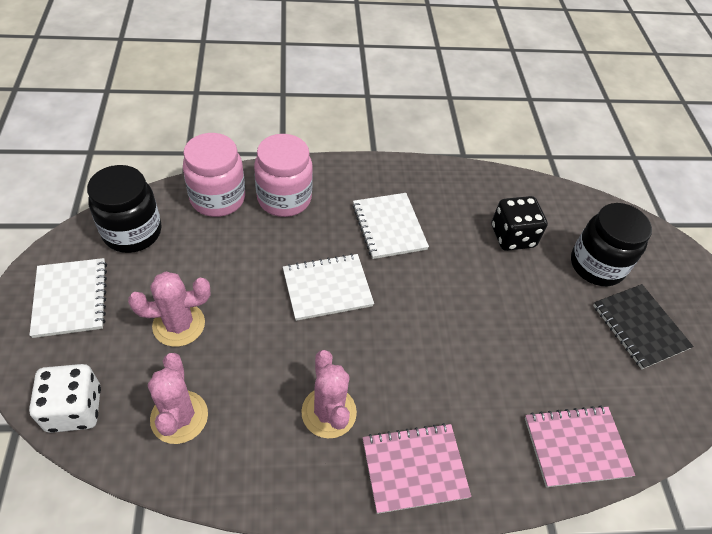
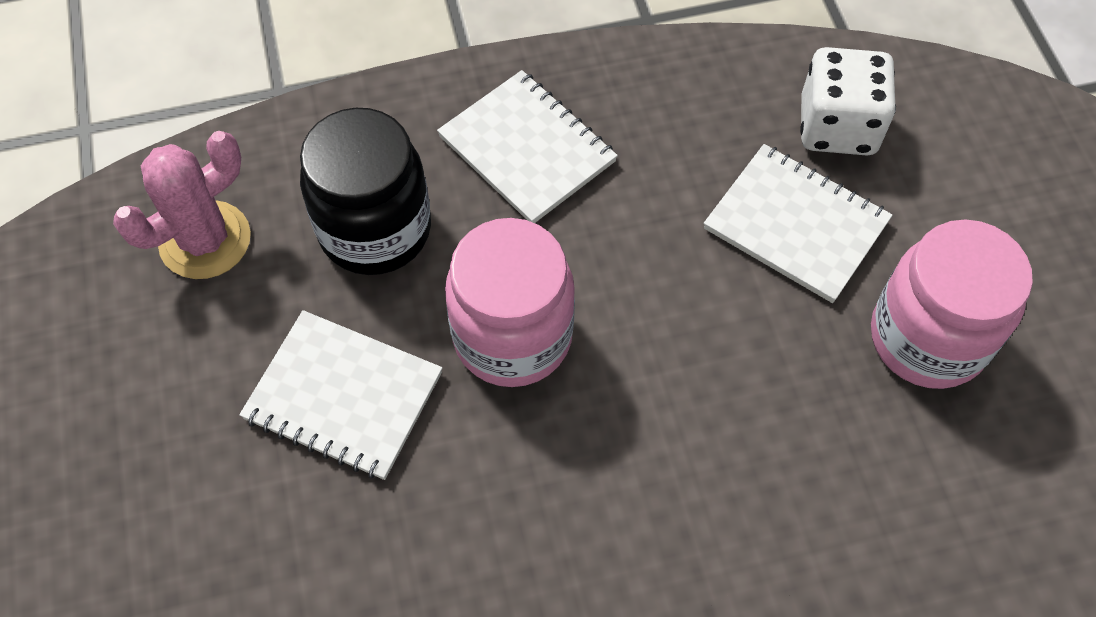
black dice: 1 -> 0
black jar: 2 -> 1
black notebook: 1 -> 0
pink cactus: 3 -> 1
pink notebook: 2 -> 0

